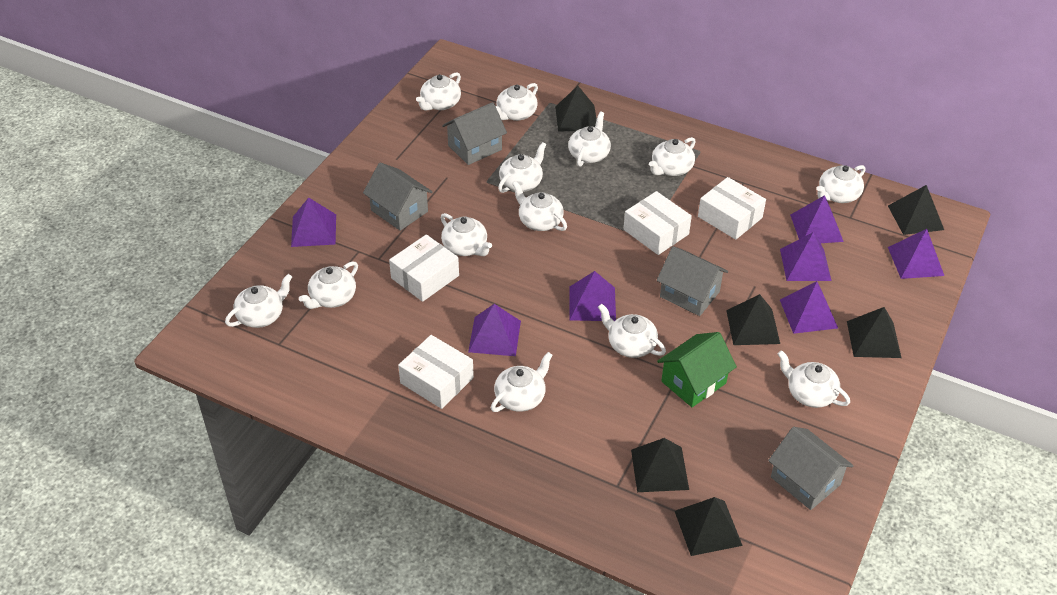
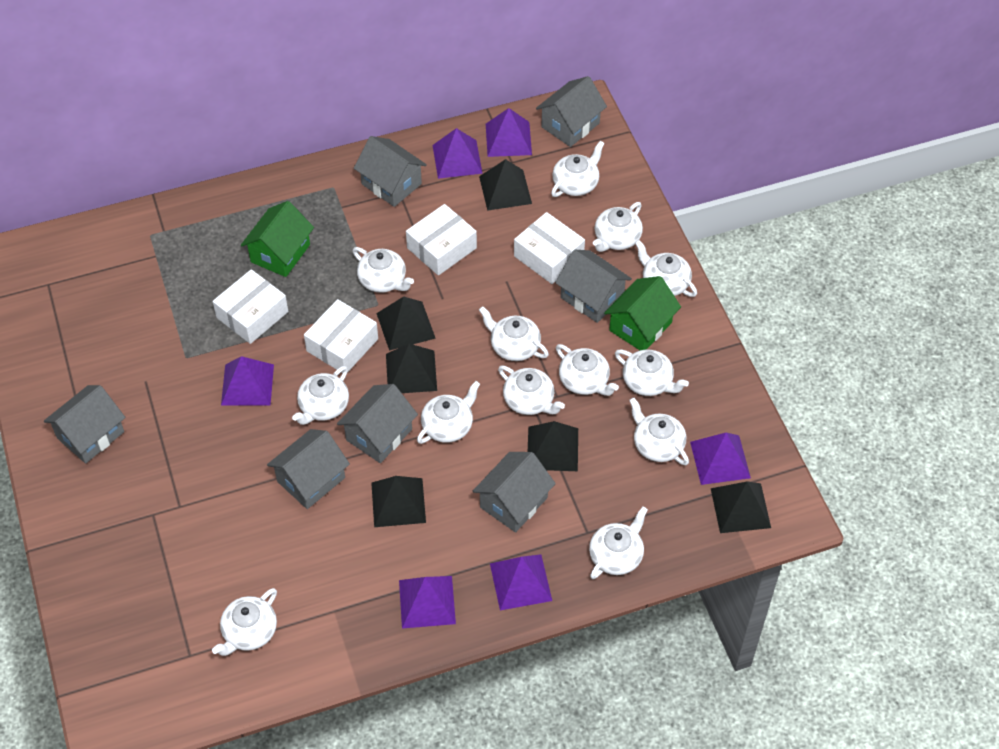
green house: 1 -> 2
grey house: 4 -> 7
purple pyramid: 7 -> 6

